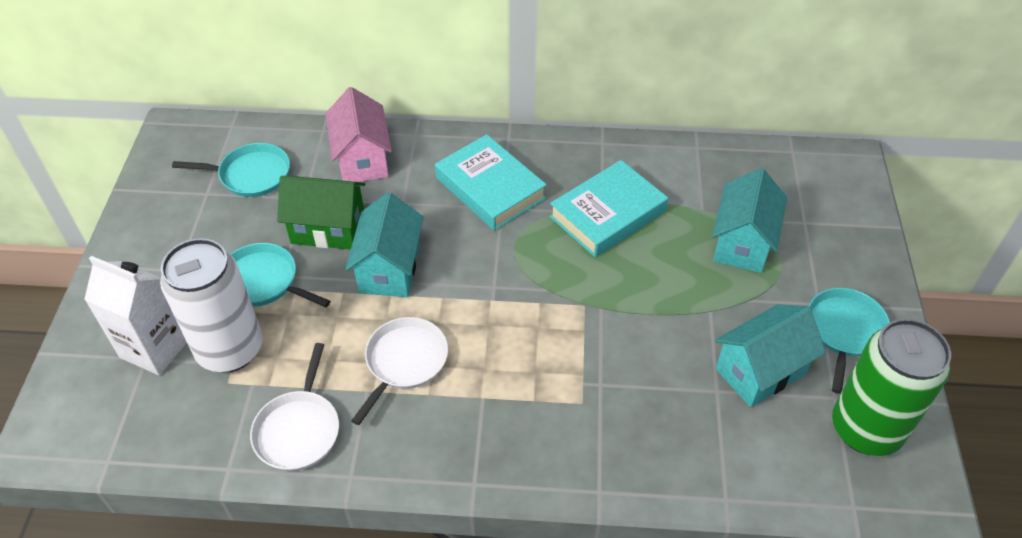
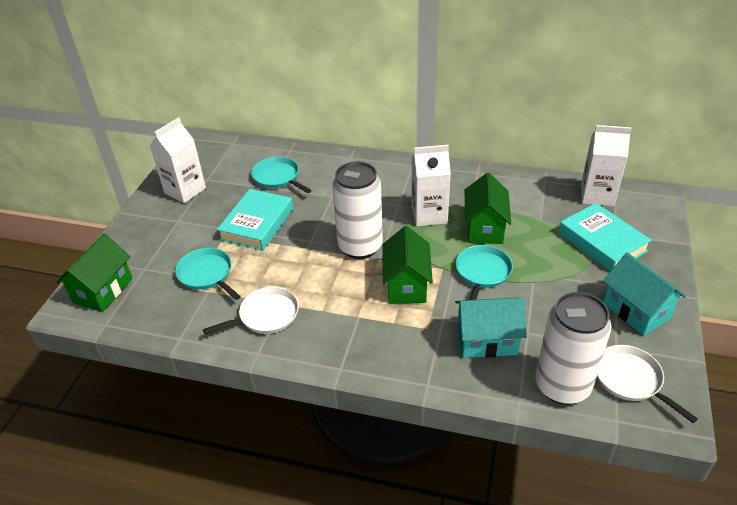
green can: 1 -> 0
green house: 1 -> 3
pink house: 1 -> 0
turquoise house: 3 -> 2
white can: 1 -> 2
white carton: 1 -> 3

